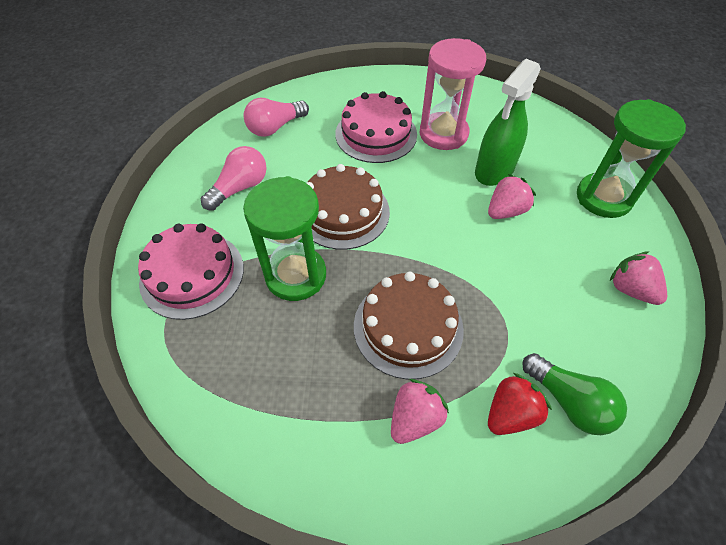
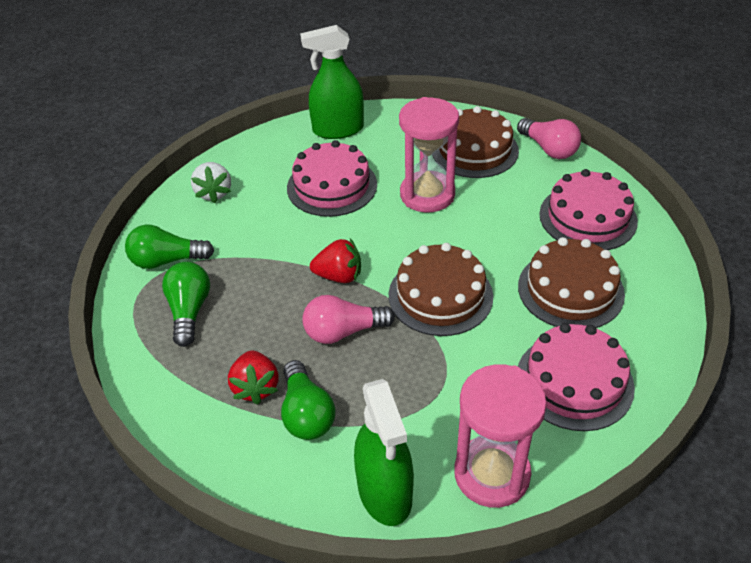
brown cake: 2 -> 3
green hourglass: 2 -> 0
green light bulb: 1 -> 3
green spray bottle: 1 -> 2
pink cake: 2 -> 3
pink hourglass: 1 -> 2
pink strawberry: 3 -> 0
red strawberry: 1 -> 2
white strawberry: 0 -> 1

